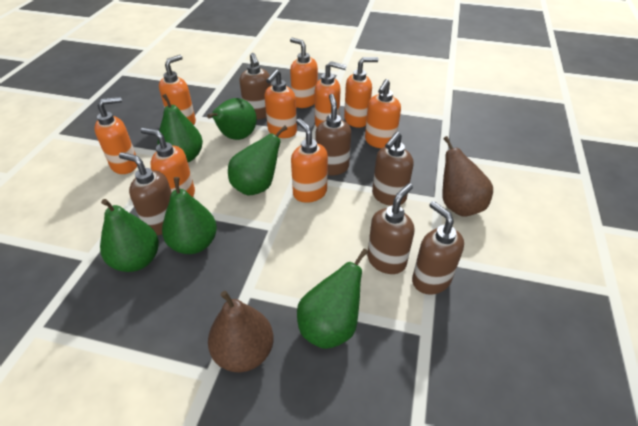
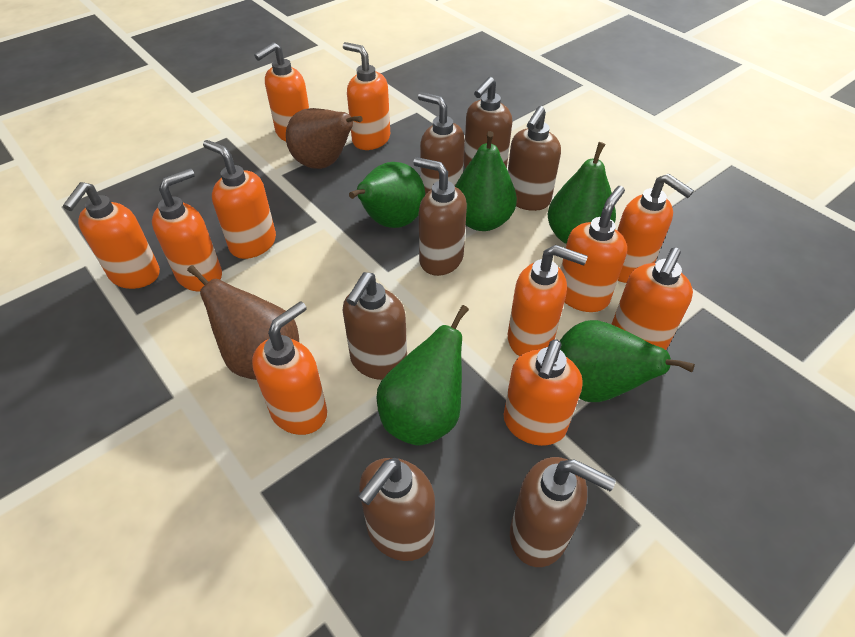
brown soap dispenser: 6 -> 7
green pear: 6 -> 5
orange soap dispenser: 9 -> 11

